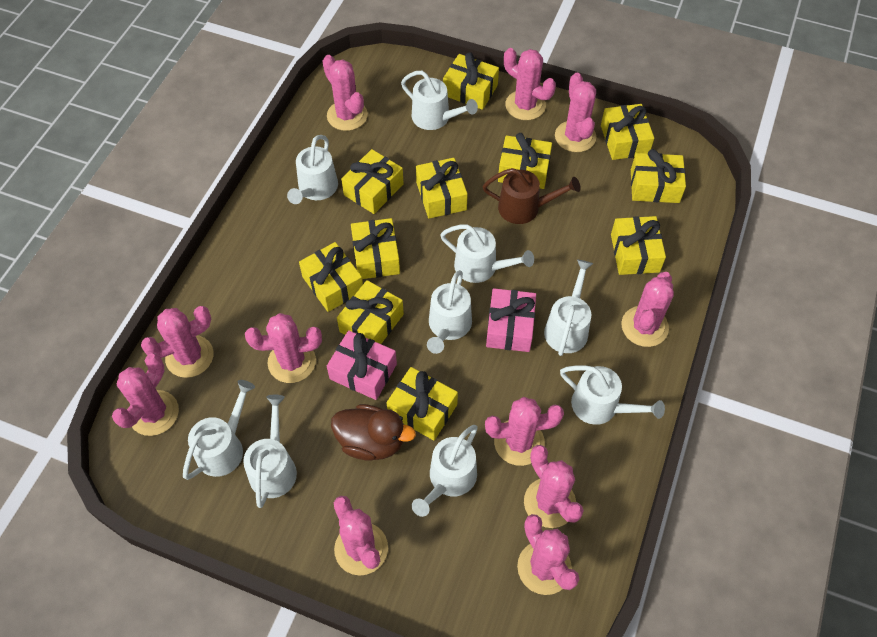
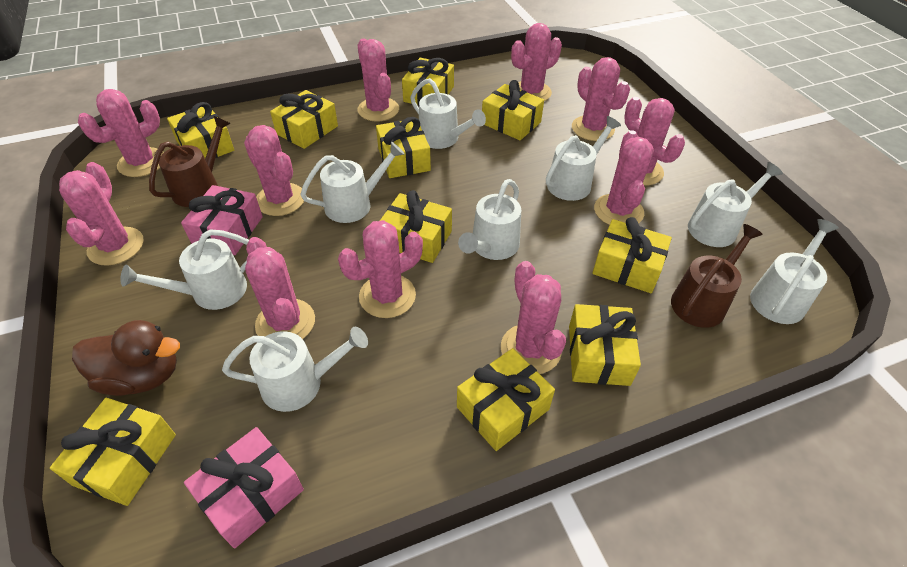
brown watering can: 1 -> 2
white watering can: 9 -> 8
yellow gift: 11 -> 10

